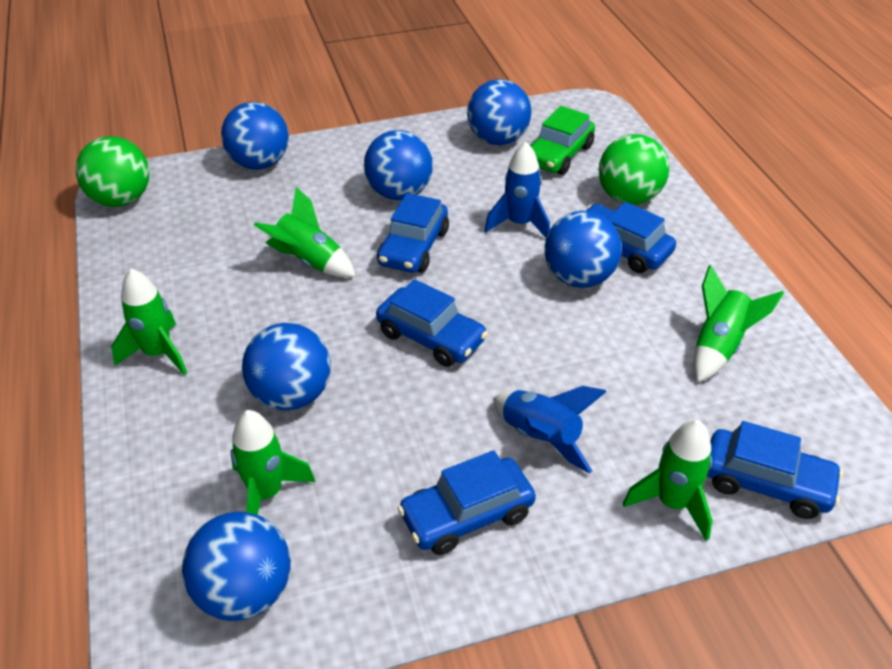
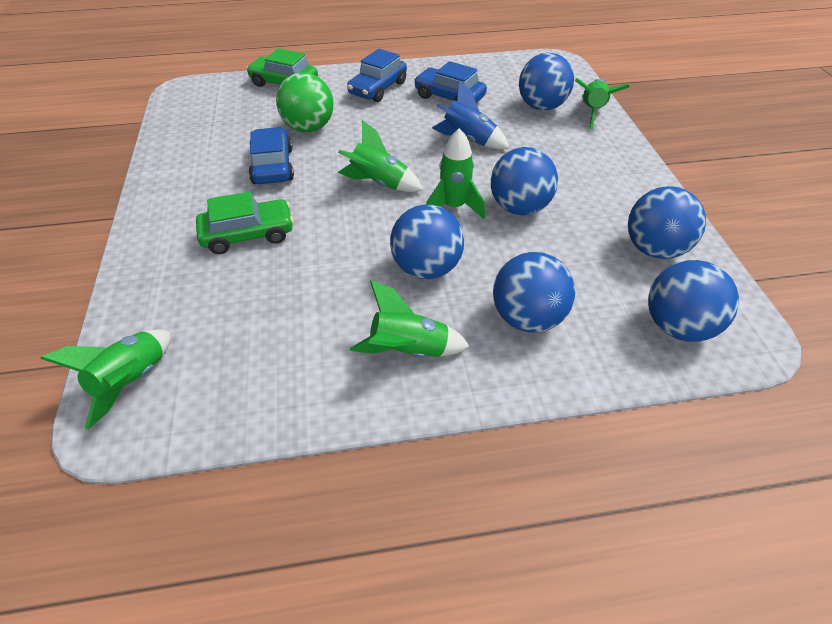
blue car: 5 -> 3
blue rocket: 2 -> 1
green ball: 2 -> 1
green car: 1 -> 2

